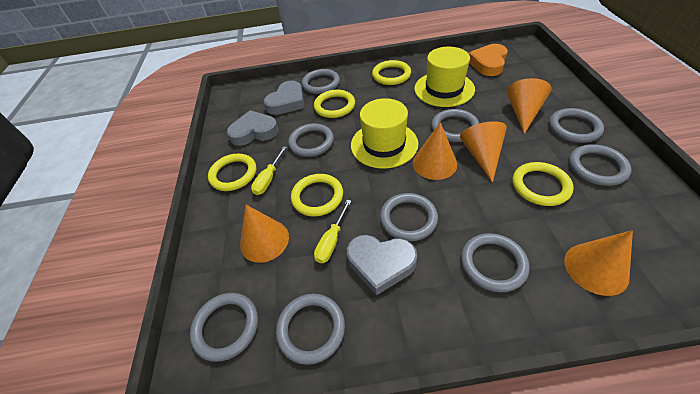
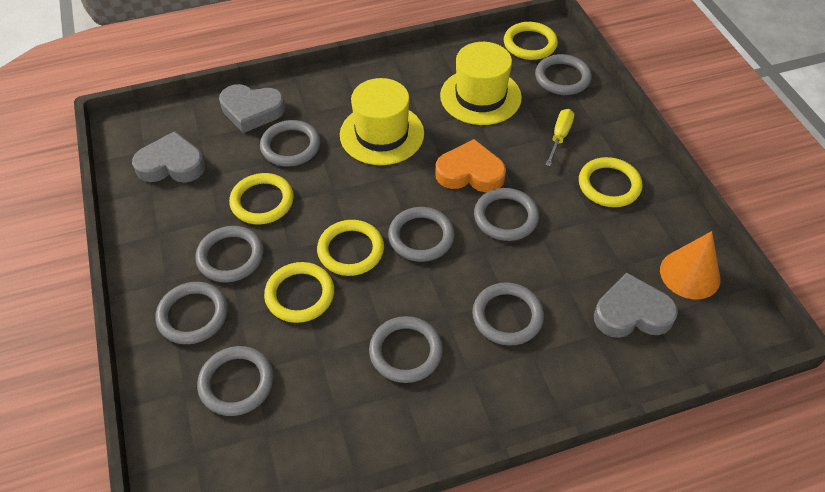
orange cone: 5 -> 1
yellow screwdriver: 2 -> 1

